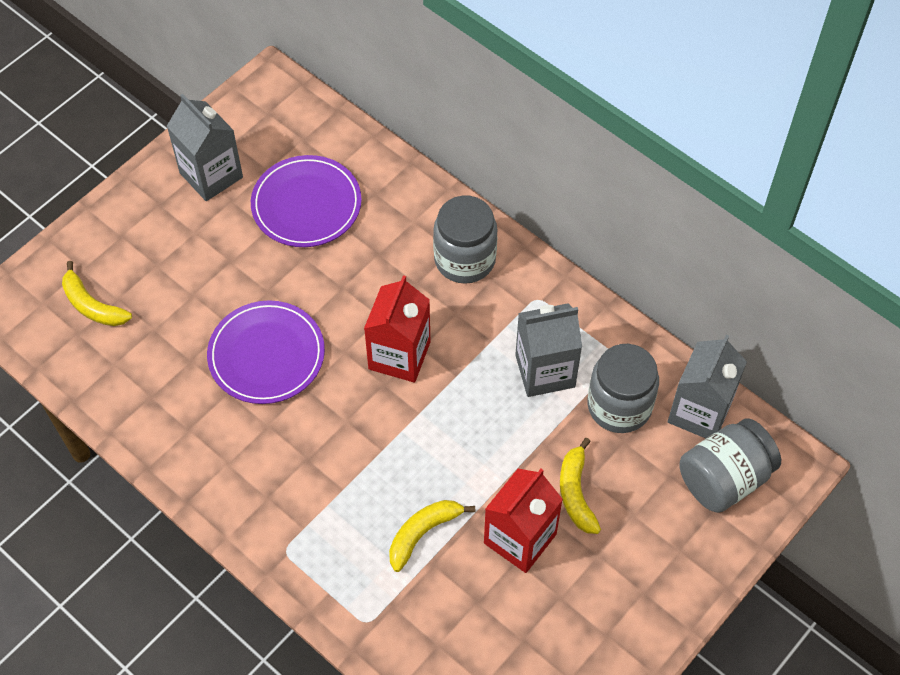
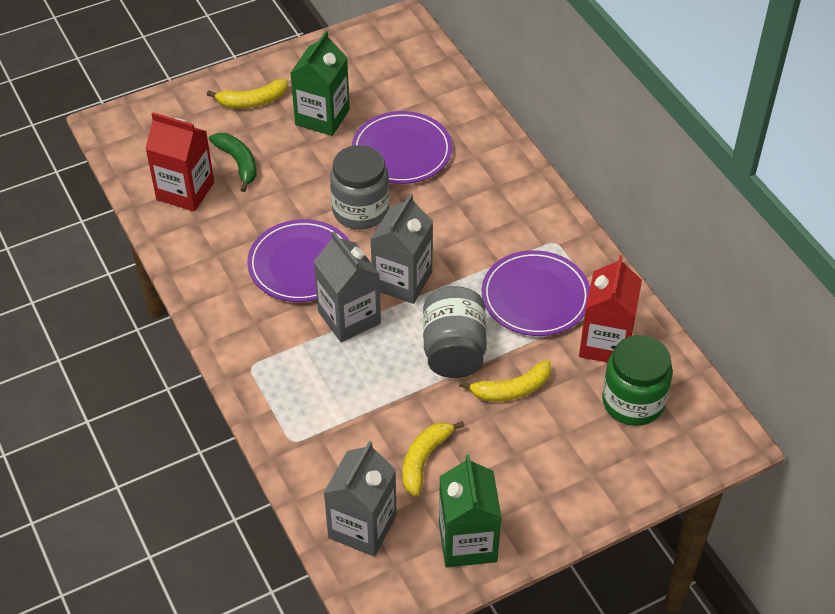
green banana: 0 -> 1
green carton: 0 -> 2
green jar: 0 -> 1
grey jar: 3 -> 2
purple plate: 2 -> 3

